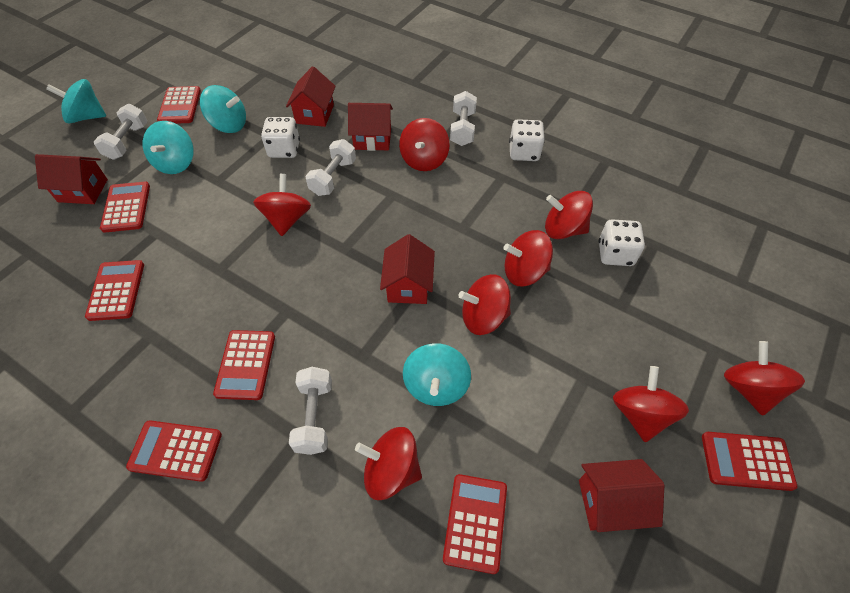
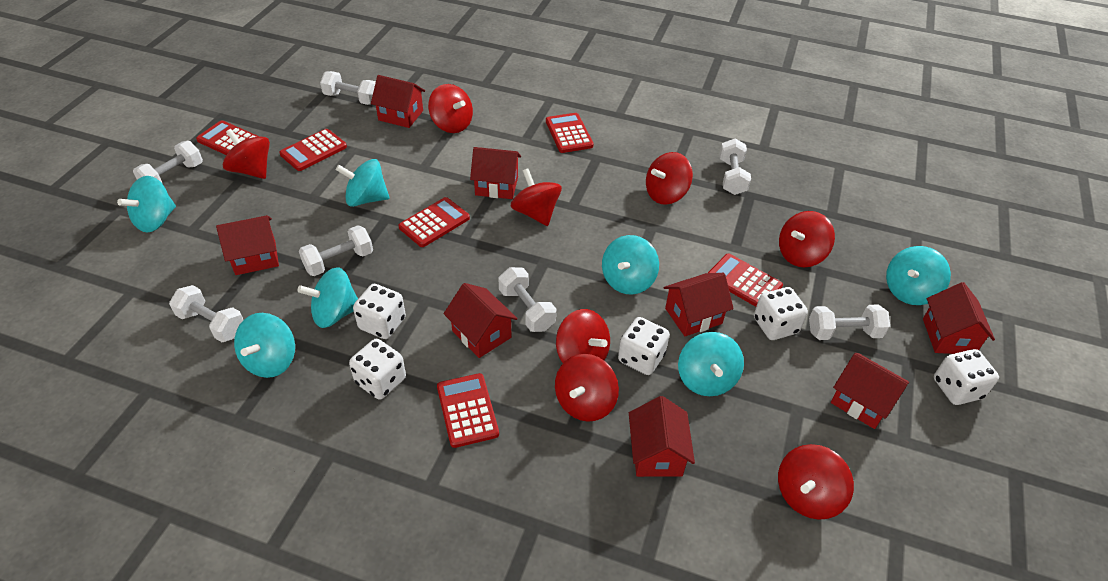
red calculator: 7 -> 6
red house: 5 -> 8
turquoise spinning top: 4 -> 7
white dice: 3 -> 5
white dumbbell: 4 -> 7

